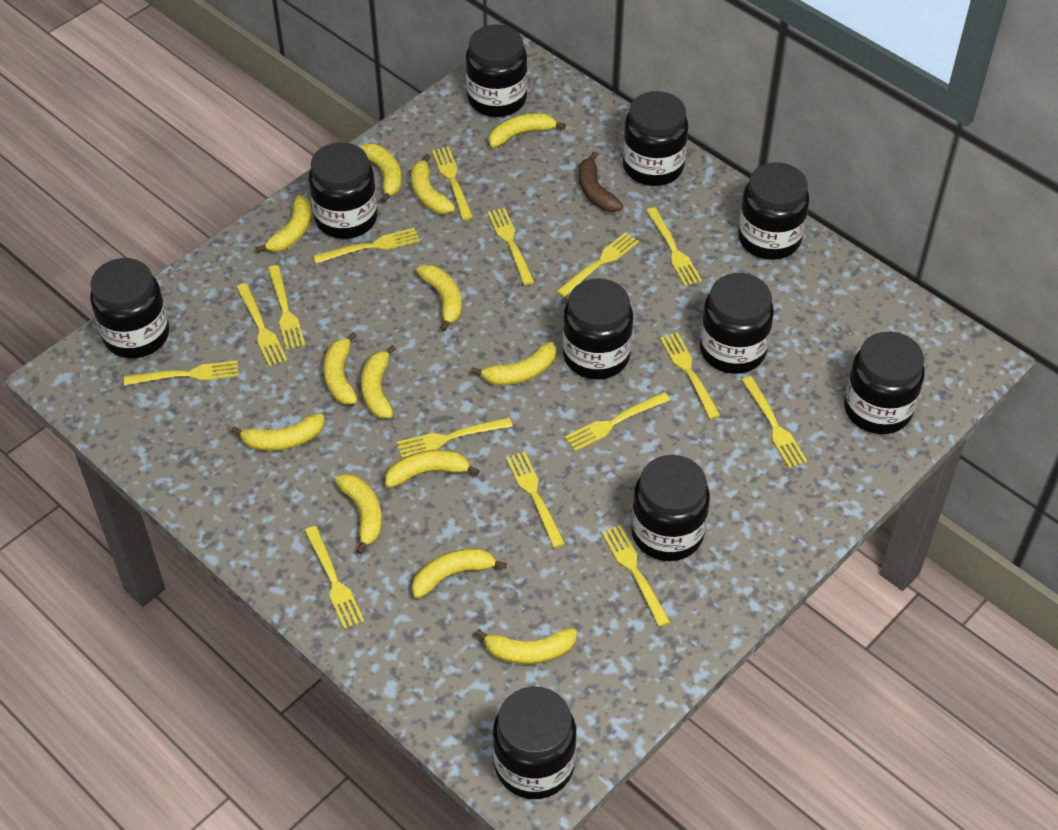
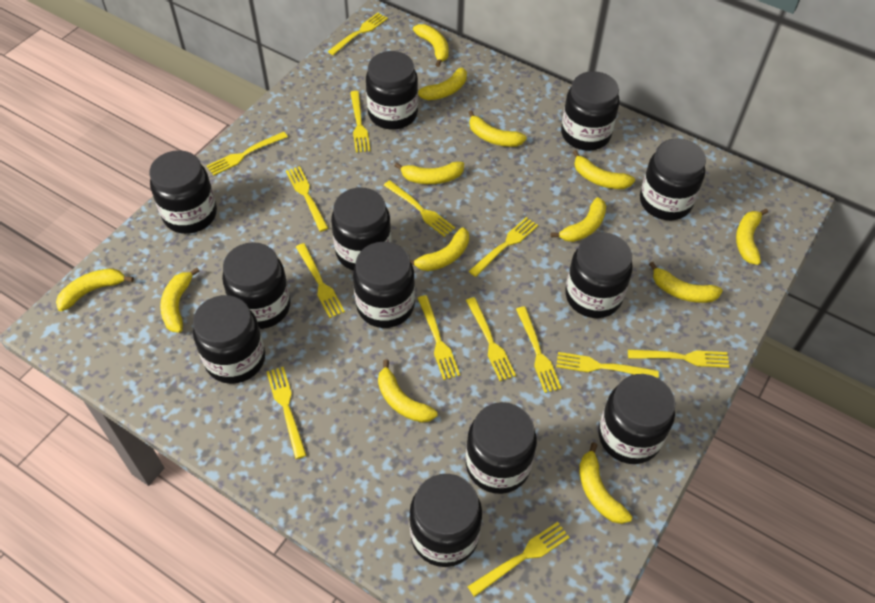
black jar: 10 -> 12
brown banana: 1 -> 0
yellow fork: 15 -> 14

